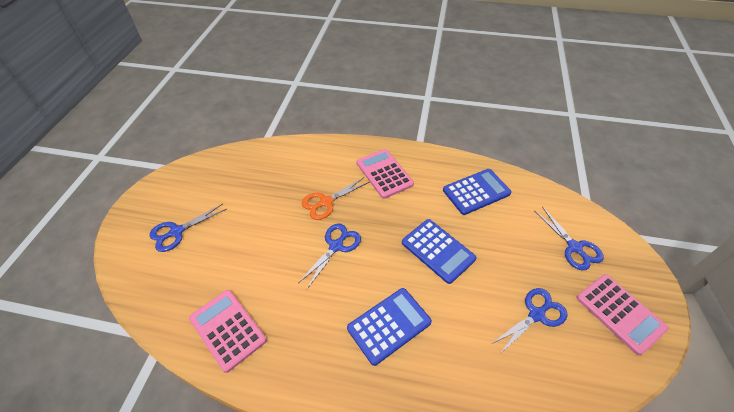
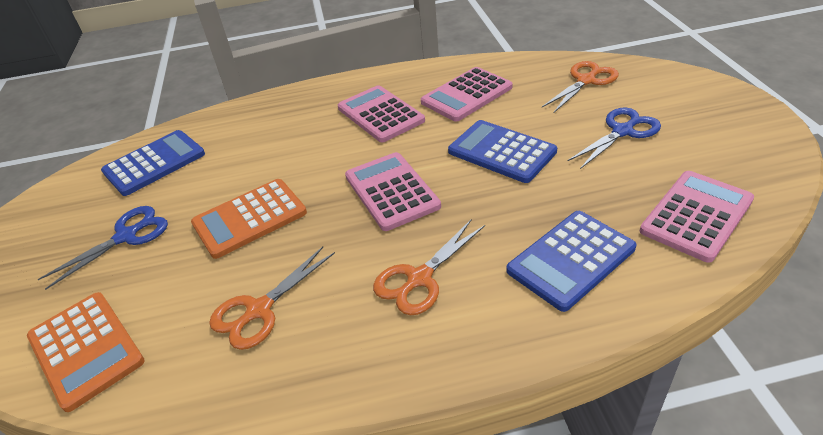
blue scissors: 4 -> 2
orange calculator: 0 -> 2
orange scissors: 1 -> 3
pink calculator: 3 -> 4

